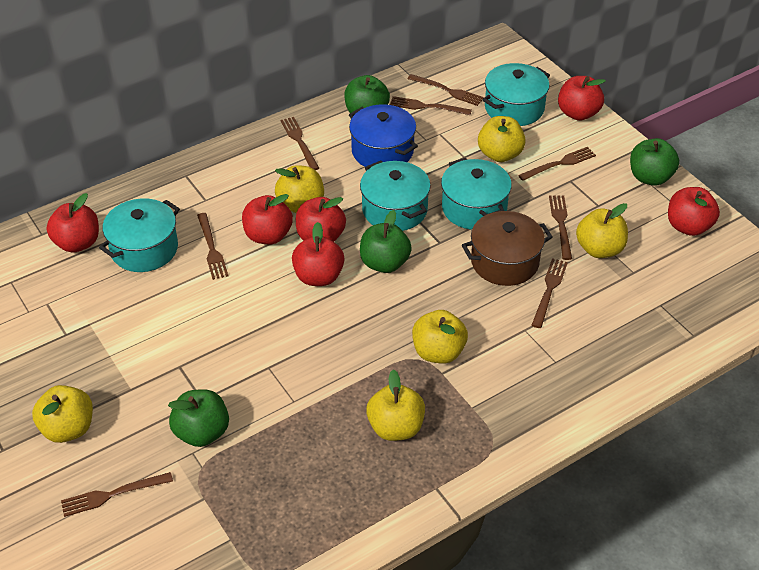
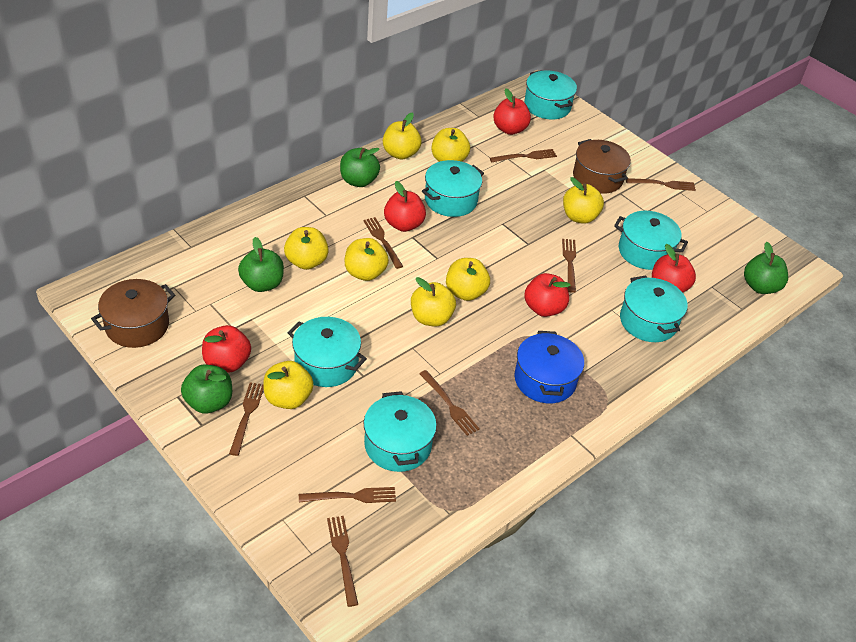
brown pot: 1 -> 2
red apple: 6 -> 5
turquoise pot: 4 -> 6
yellow apple: 6 -> 8

